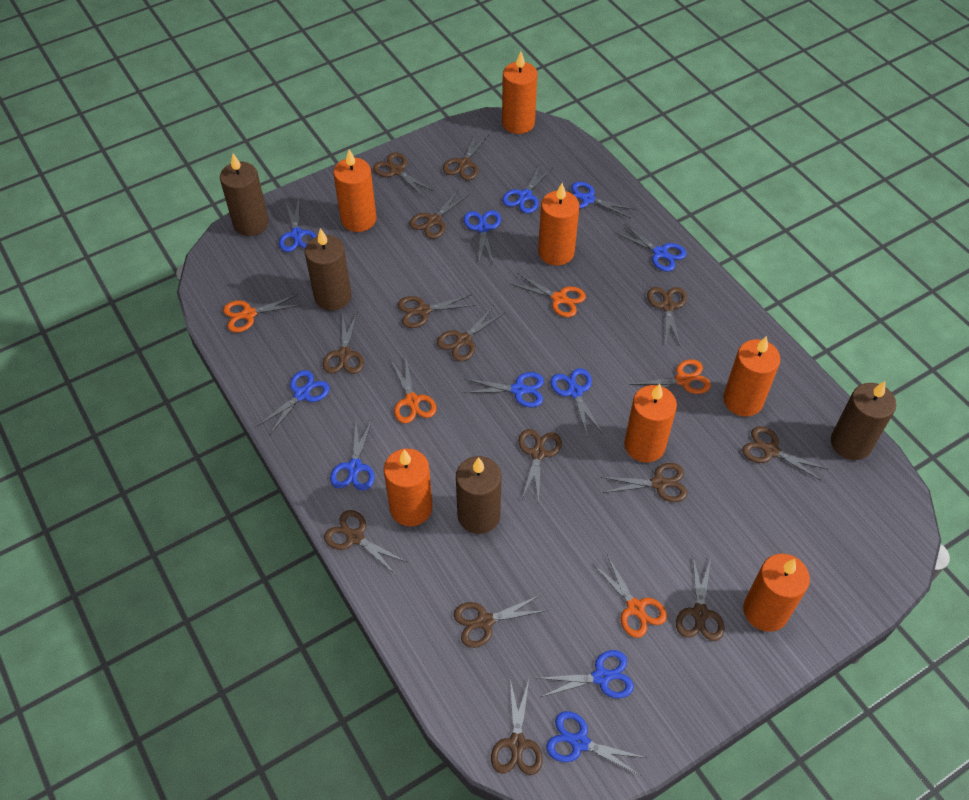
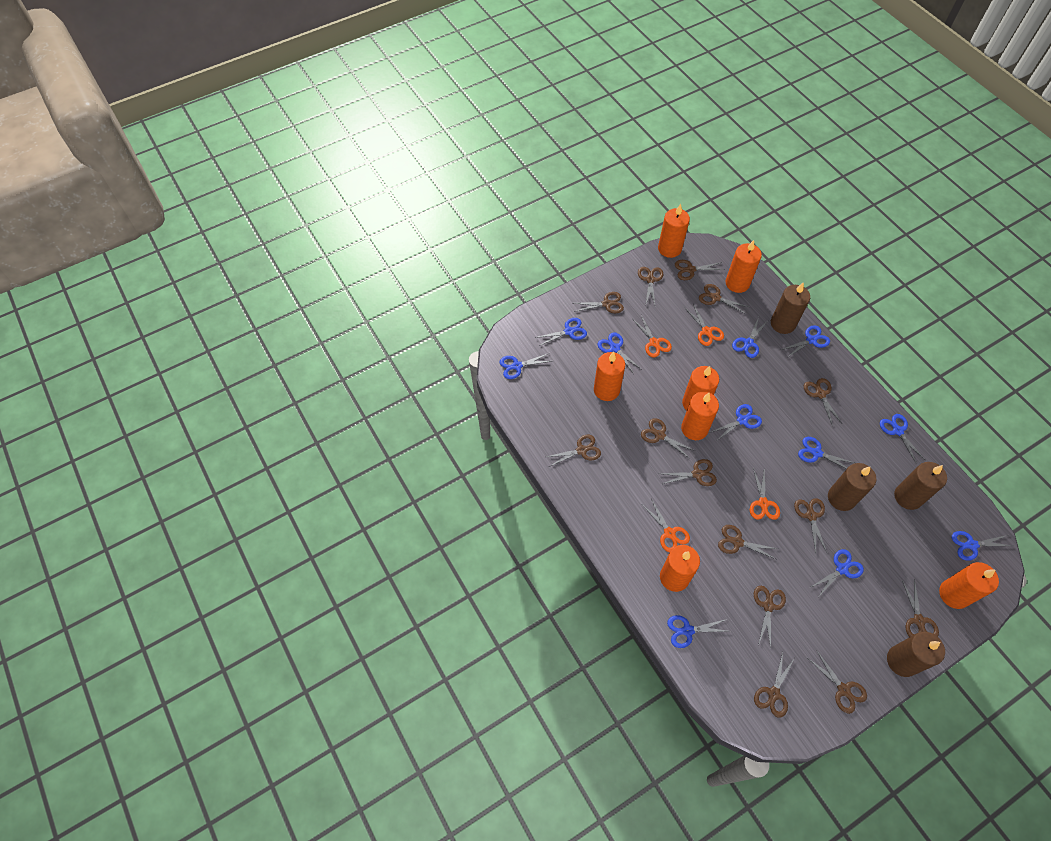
orange scissors: 5 -> 4

